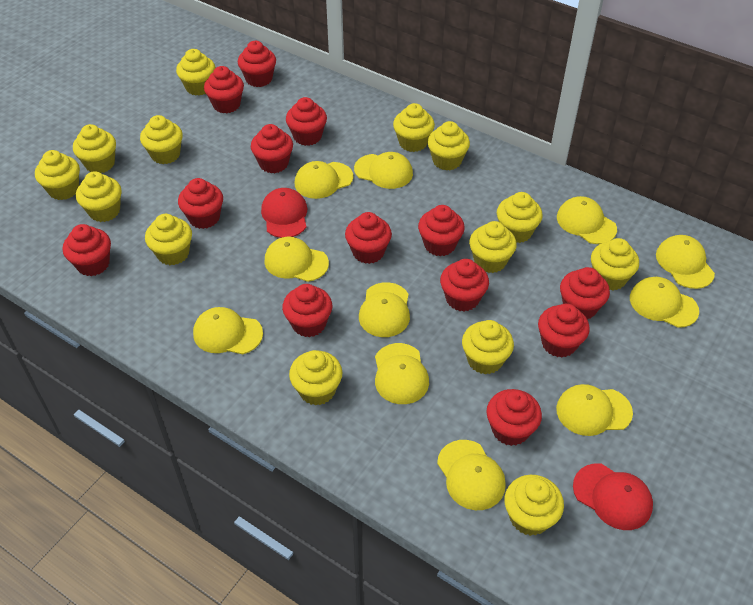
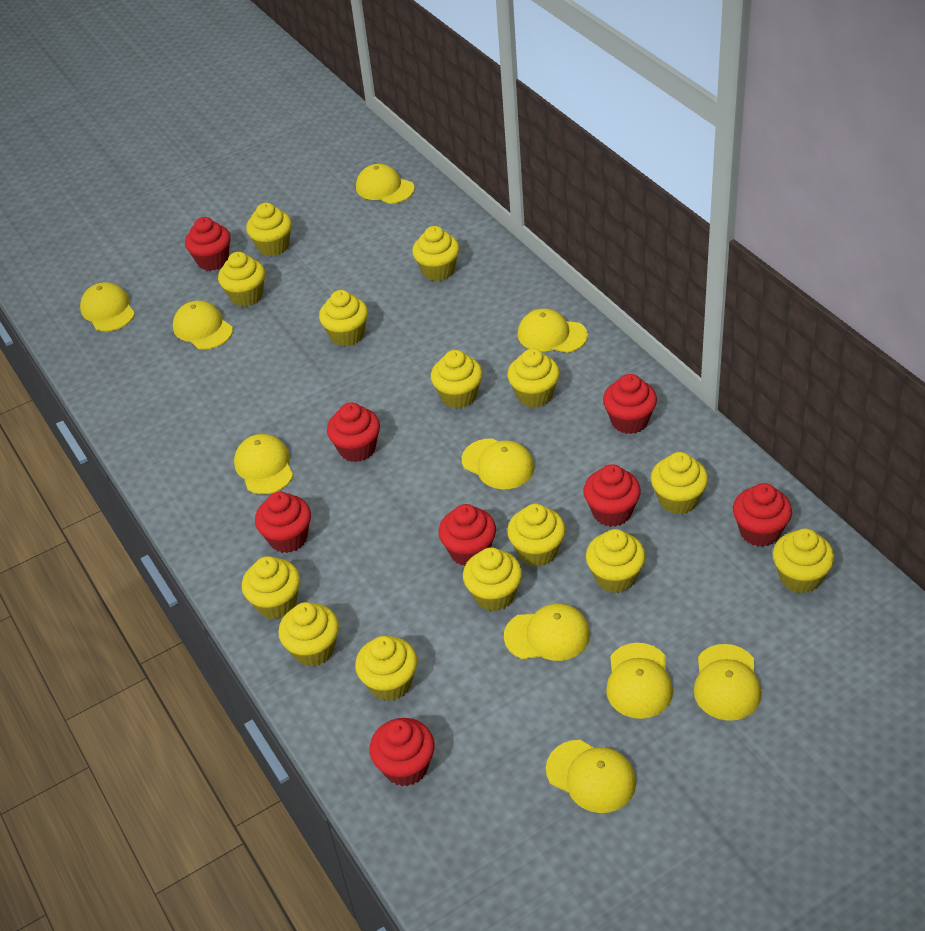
red cap: 2 -> 0
red cupcake: 13 -> 8
yellow cap: 11 -> 10

